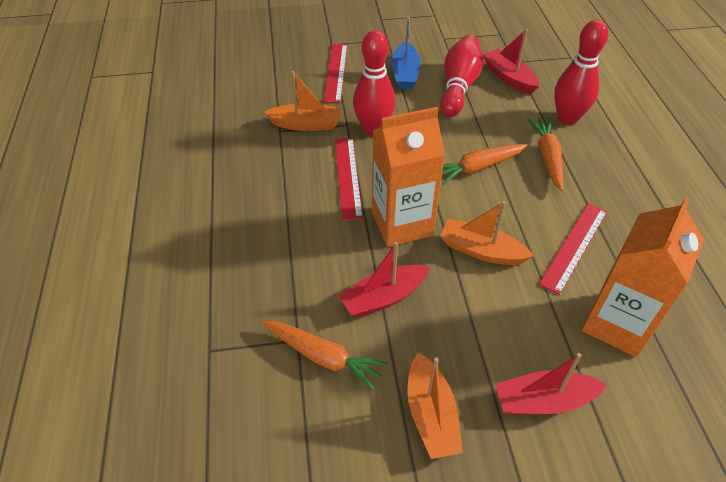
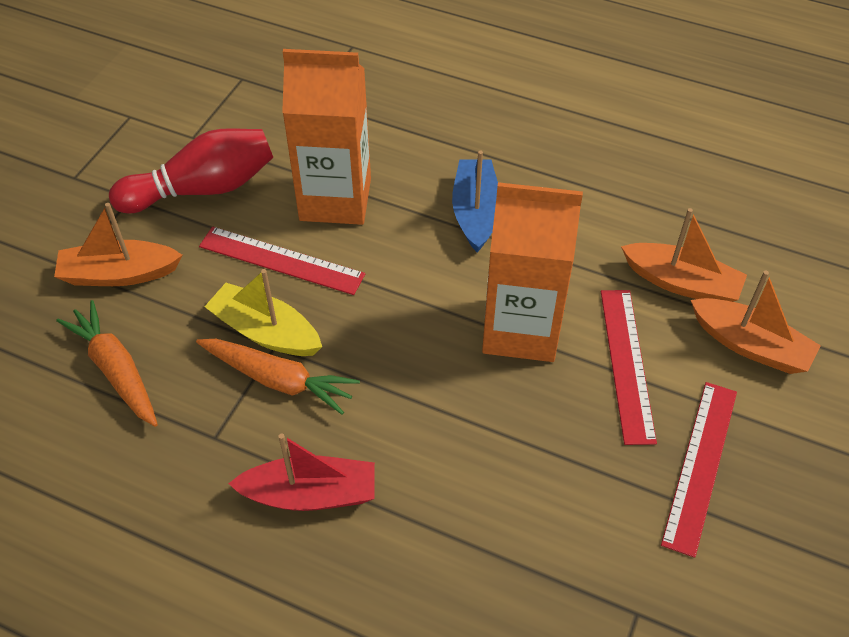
orange carrot: 3 -> 2
red boat: 3 -> 1
red bowling pin: 3 -> 1
yellow boat: 0 -> 1

